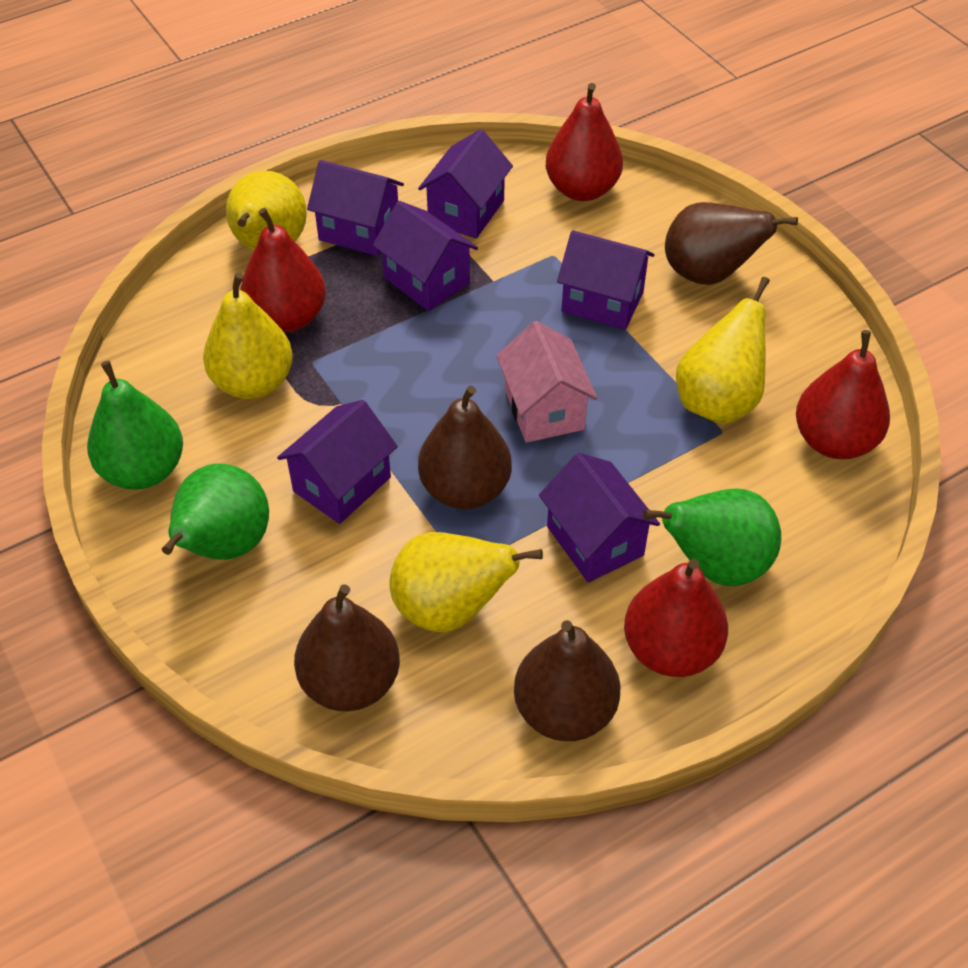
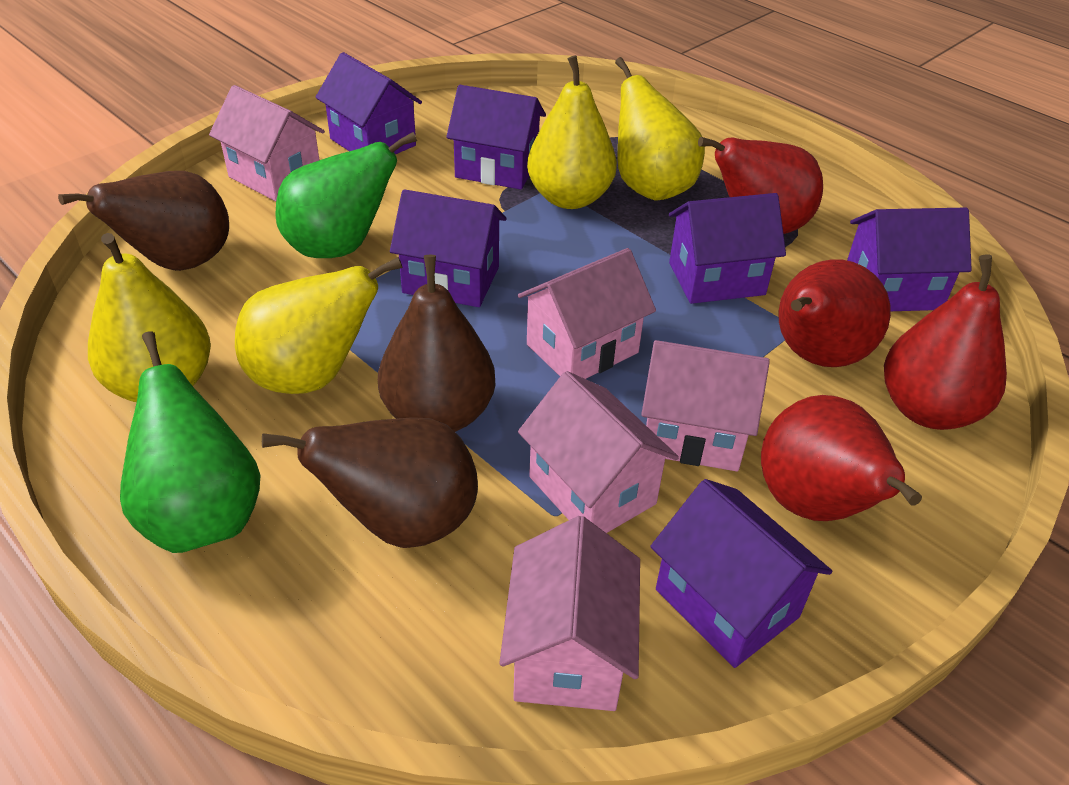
brown pear: 4 -> 3
green pear: 3 -> 2
pink house: 1 -> 5

